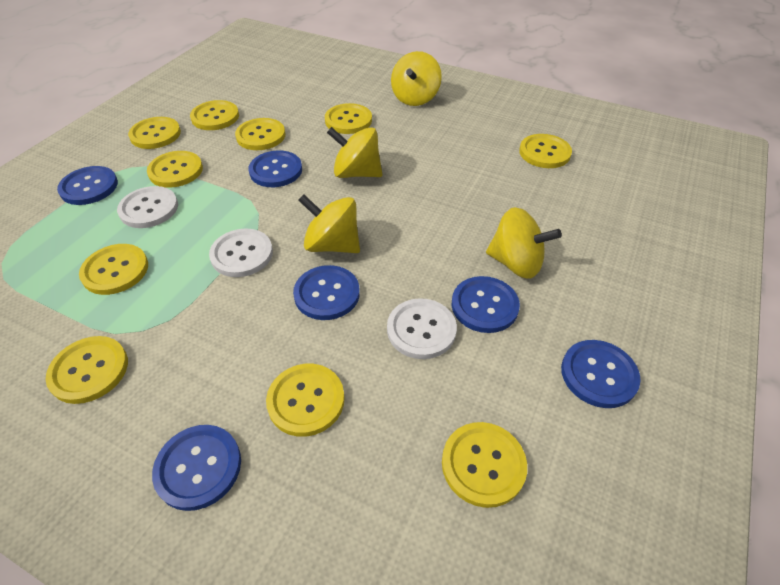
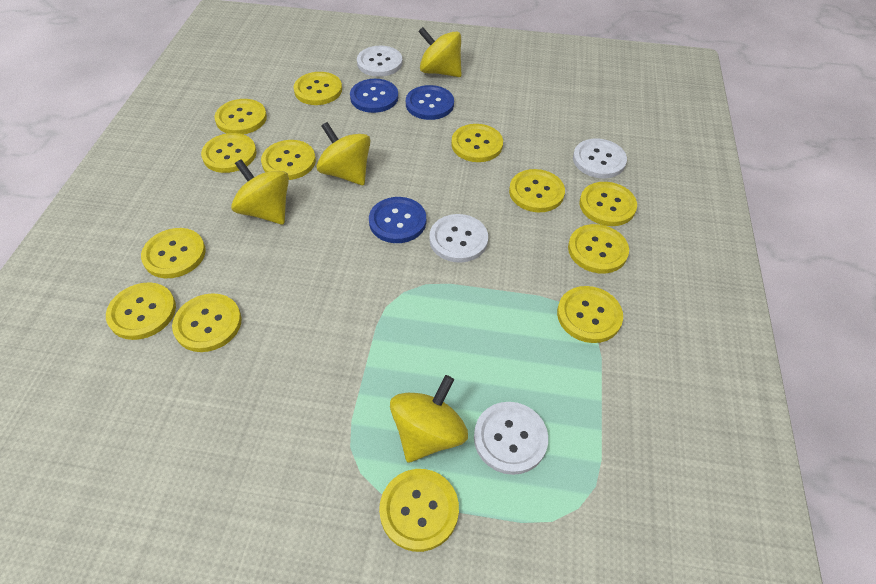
blue button: 6 -> 3
white button: 3 -> 4
yellow button: 10 -> 13

